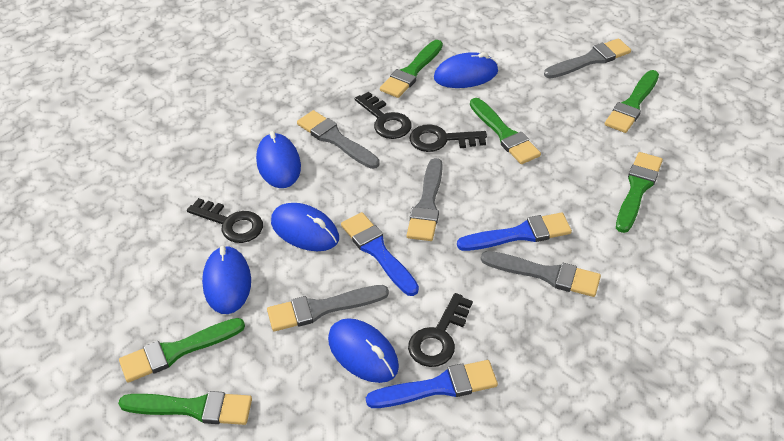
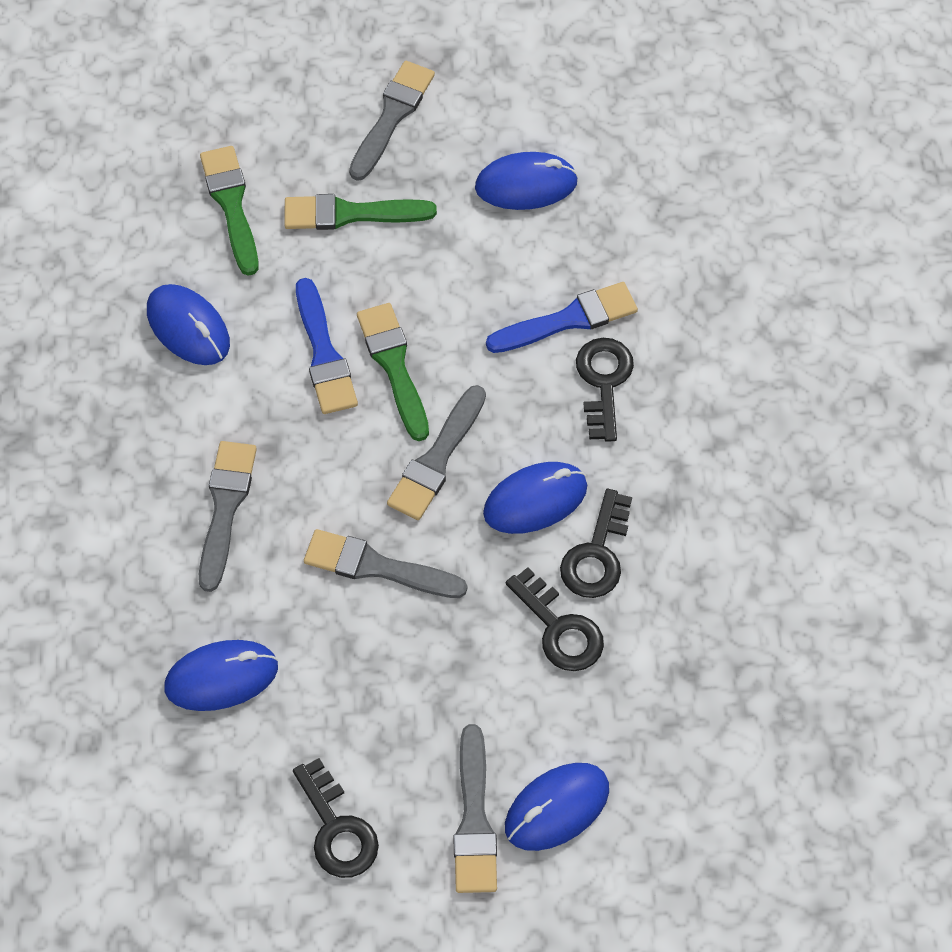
blue brush: 3 -> 2
green brush: 6 -> 3

